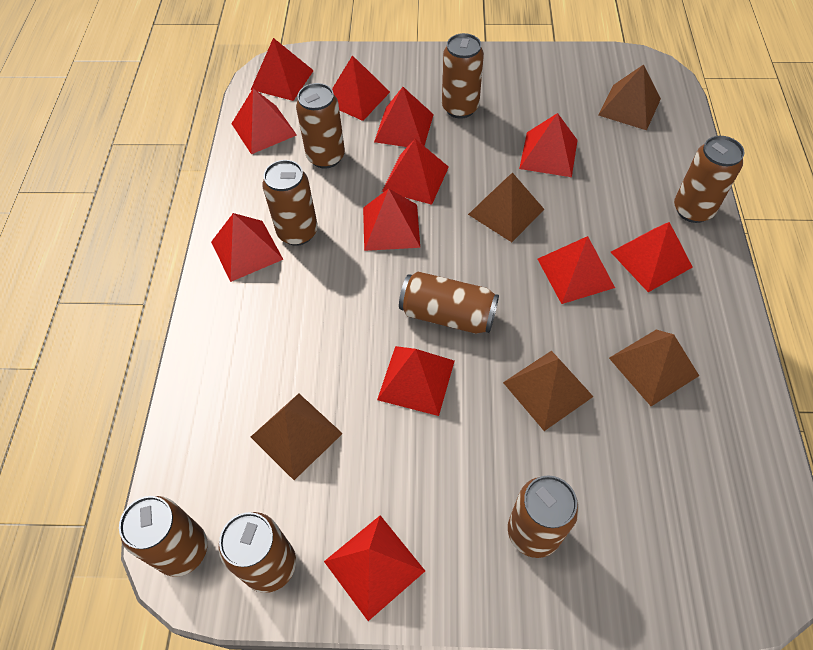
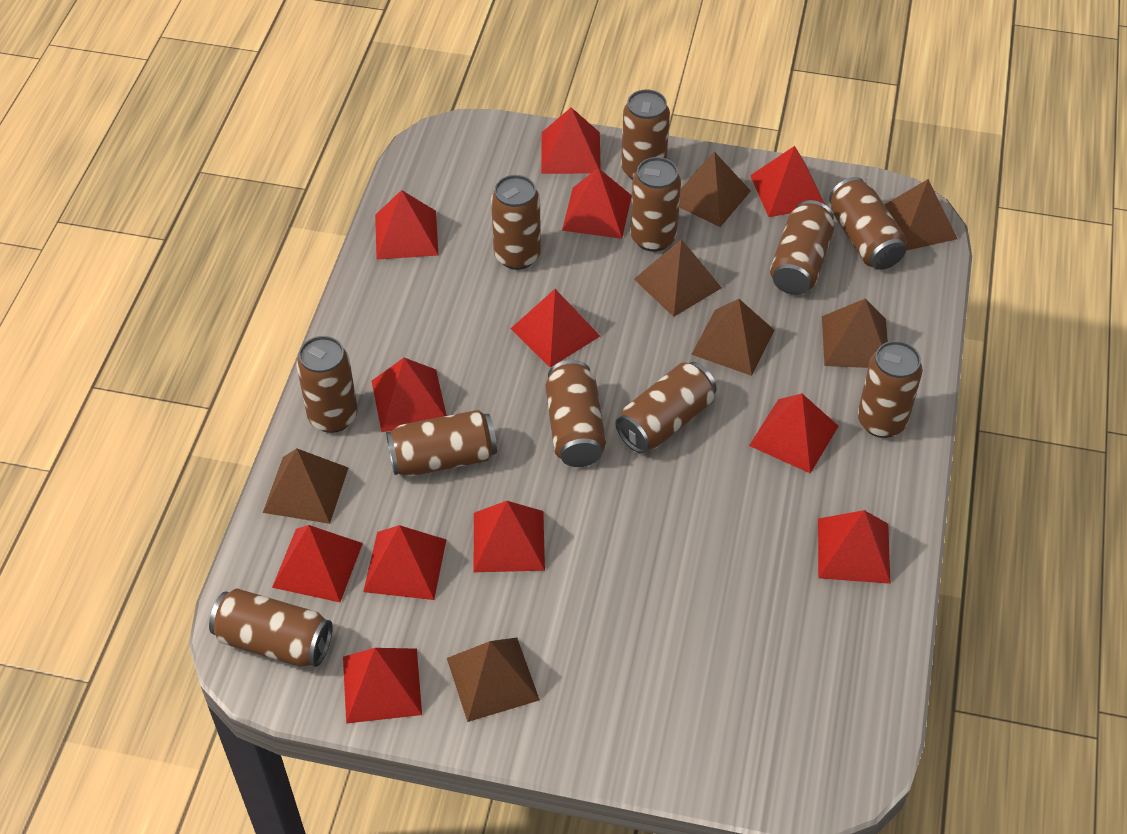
brown can: 8 -> 11
brown pyramid: 5 -> 7

